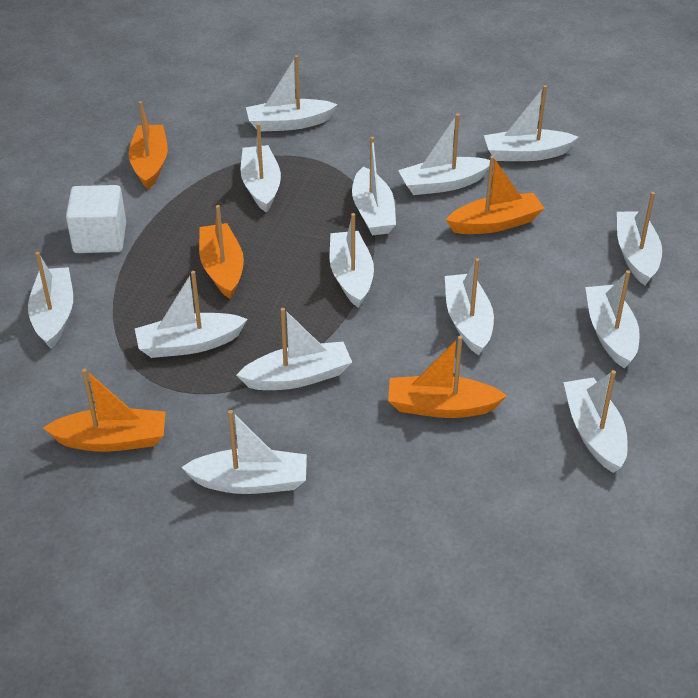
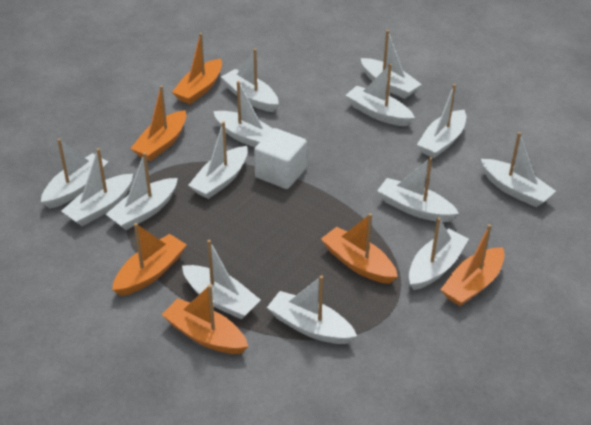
orange boat: 5 -> 6

